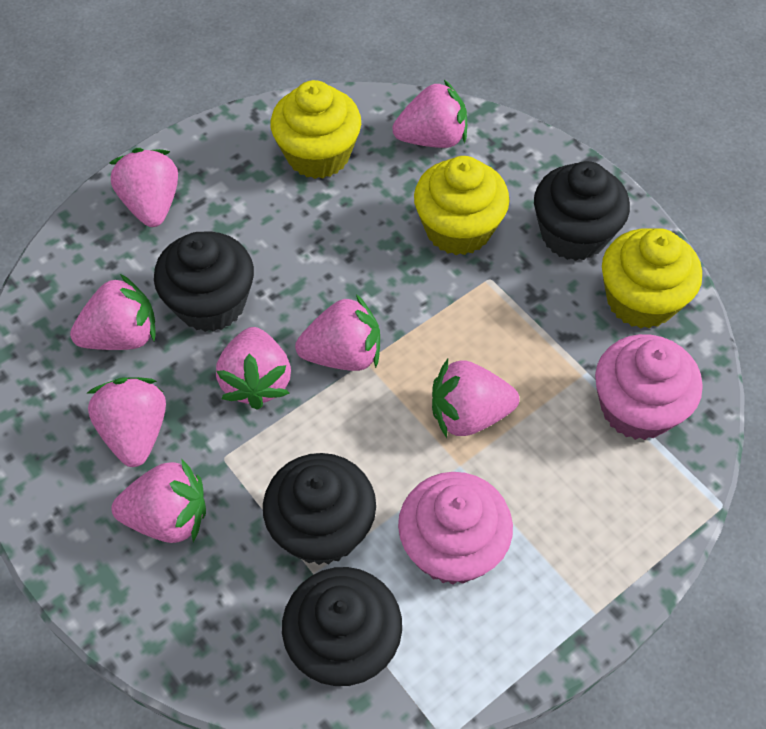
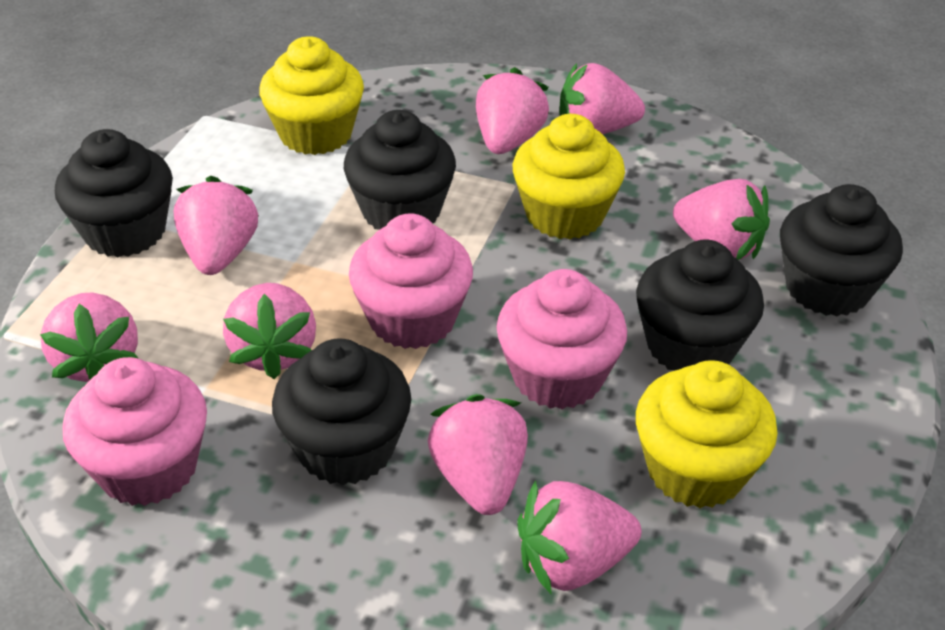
black cupcake: 4 -> 5
pink cupcake: 2 -> 3

